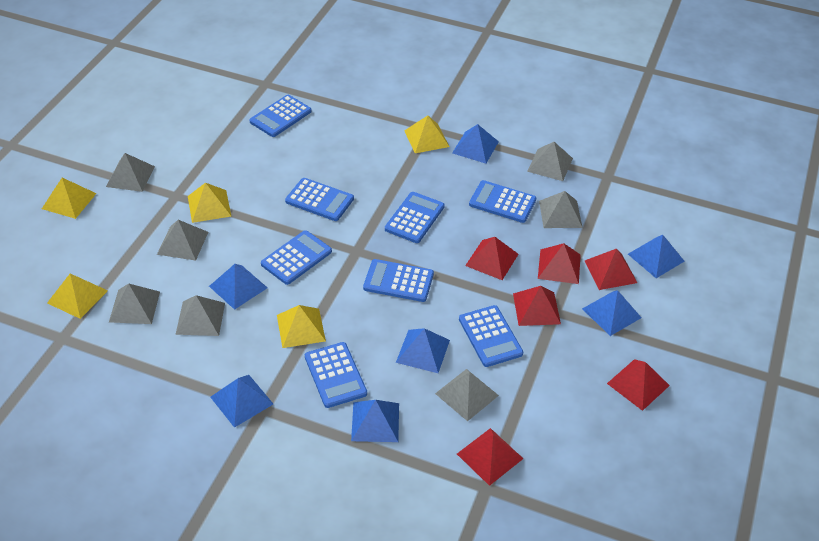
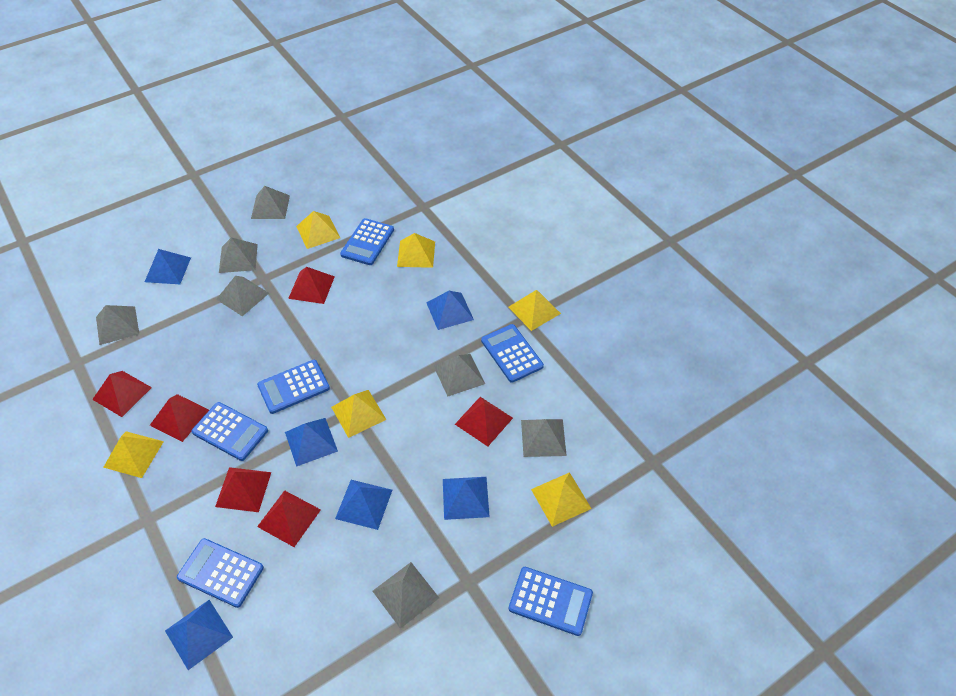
blue calculator: 8 -> 6
blue pyramid: 7 -> 6
yellow pyramid: 5 -> 6

